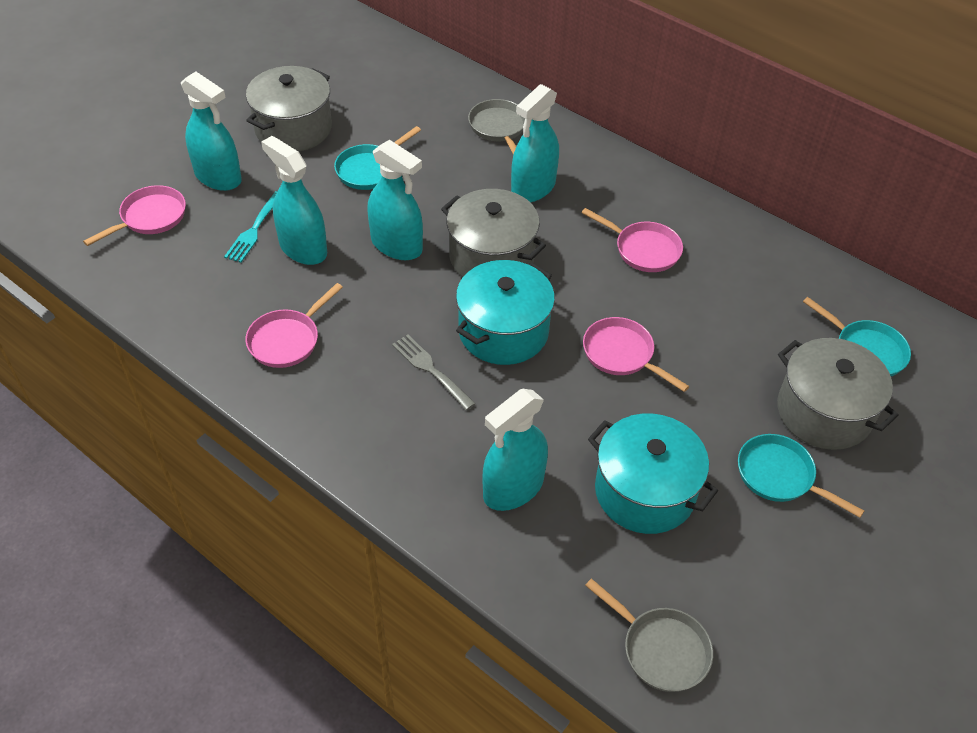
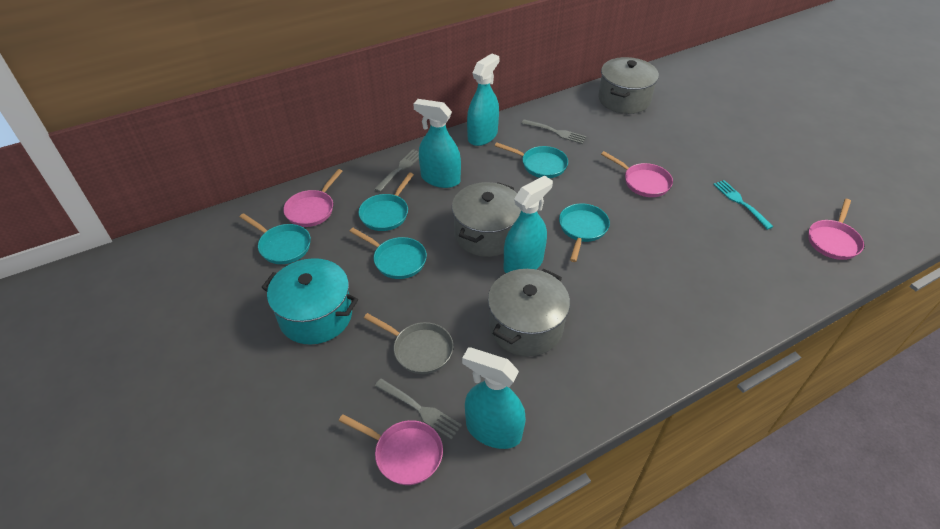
grey fork: 1 -> 3
grey pan: 2 -> 1
turquoise pan: 3 -> 5
turquoise pot: 2 -> 1
turquoise spray bottle: 5 -> 4

